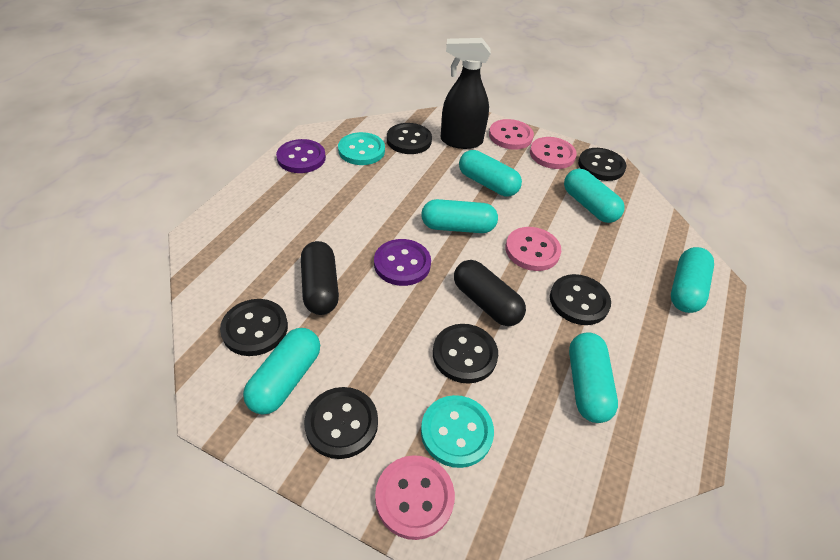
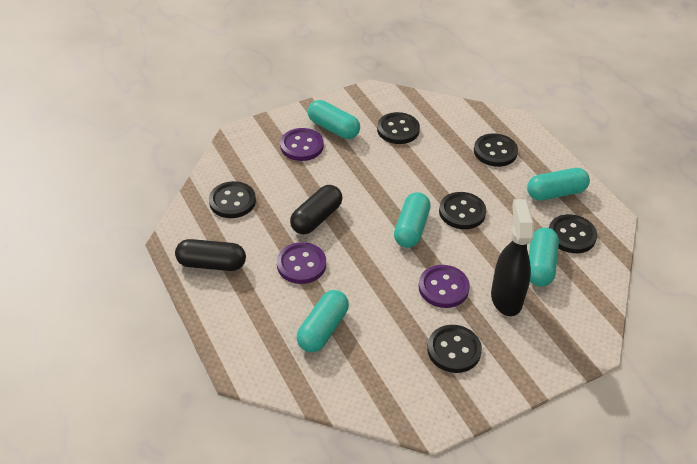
pink button: 4 -> 0
purple button: 2 -> 3
turquoise button: 2 -> 0
turquoise capsule: 6 -> 5

